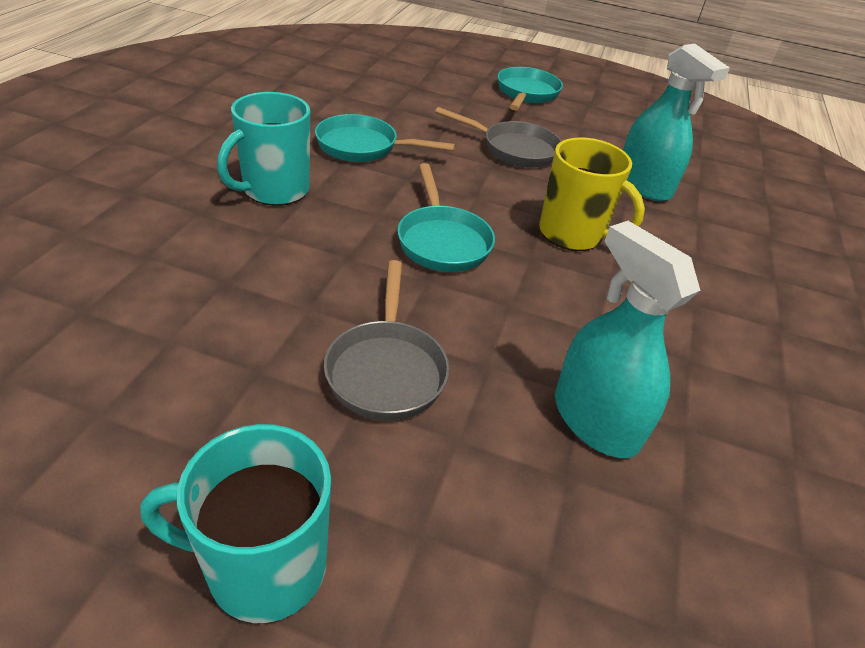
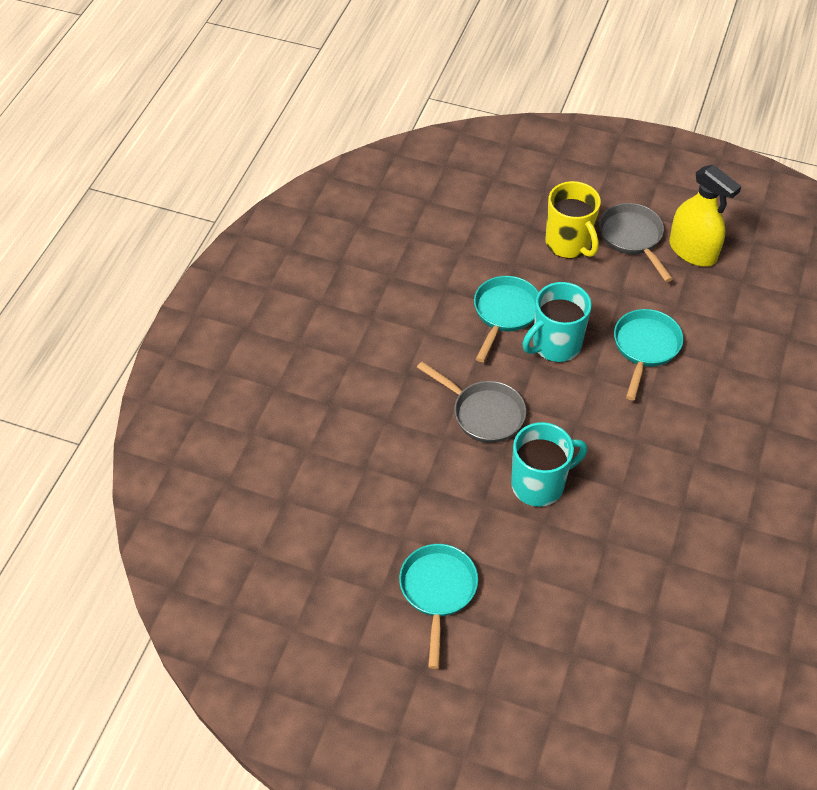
turquoise spray bottle: 2 -> 0
yellow spray bottle: 0 -> 1

